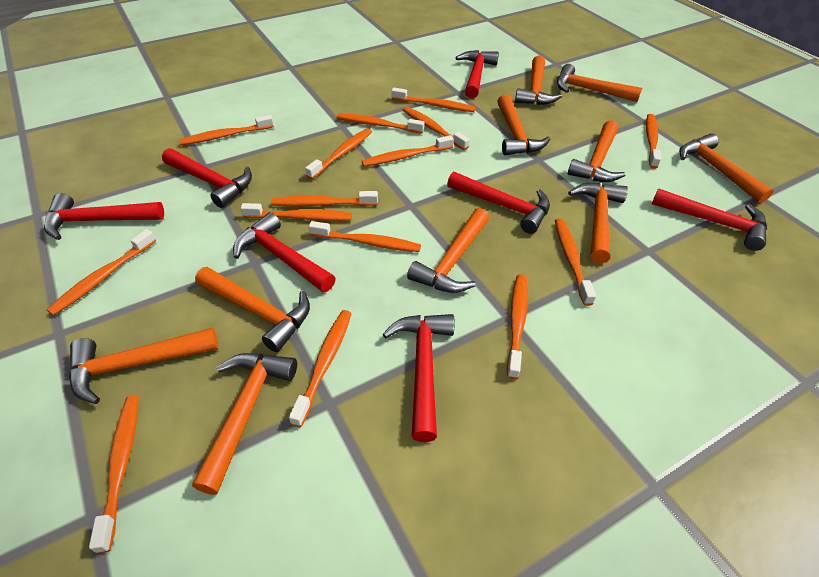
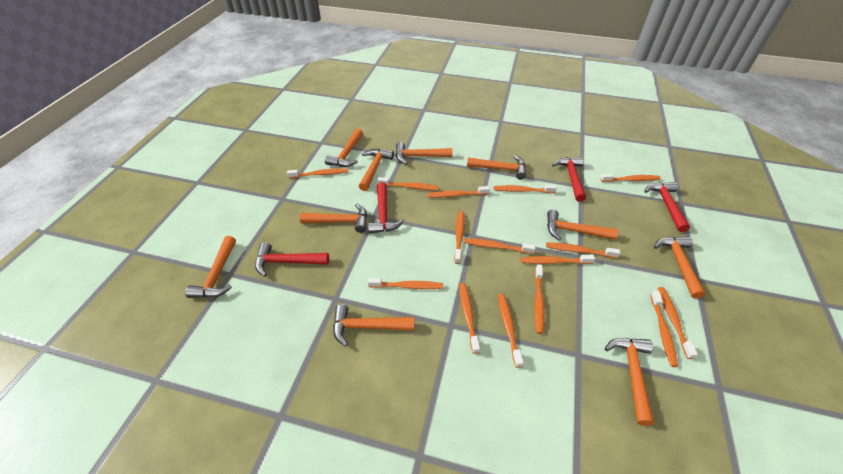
red hammer: 7 -> 4

